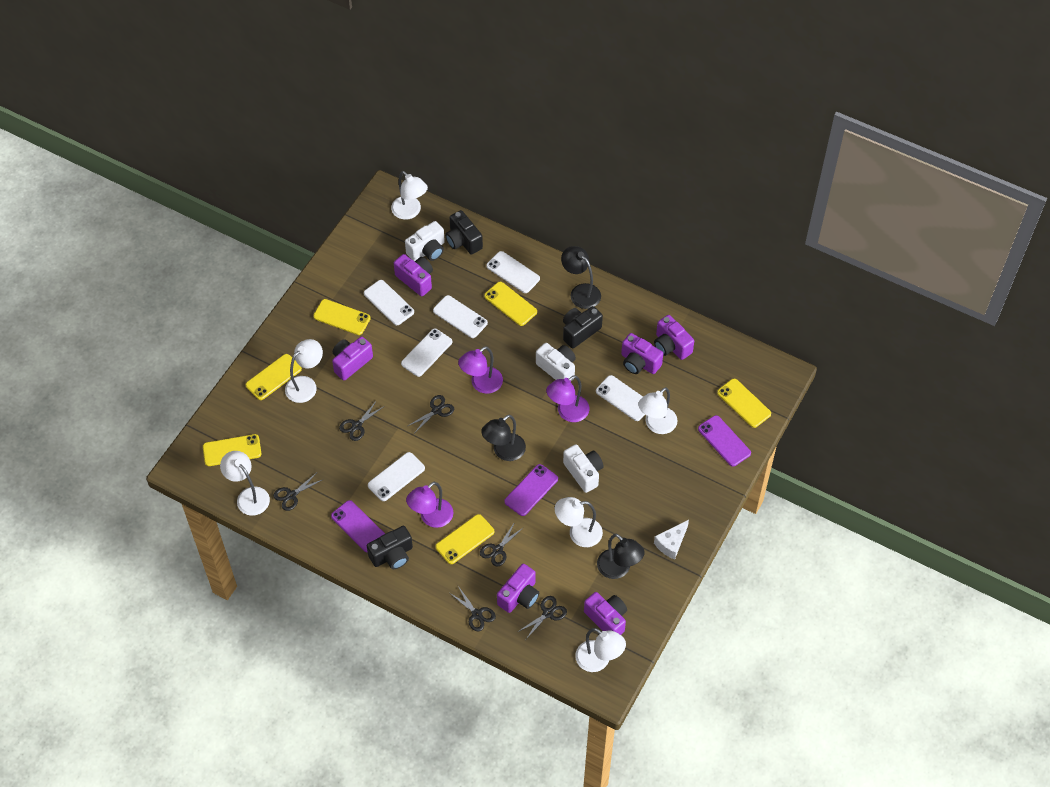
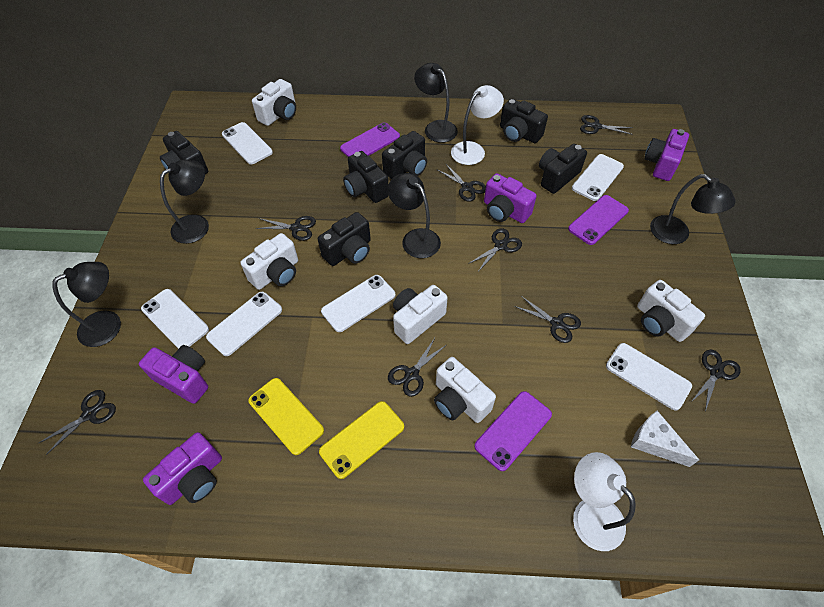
black camera: 3 -> 6
black lamp: 3 -> 5
black scissors: 6 -> 8
purple camera: 6 -> 4
purple lamp: 3 -> 0
white camera: 3 -> 5
white lamp: 6 -> 2
yellow phone: 6 -> 2

